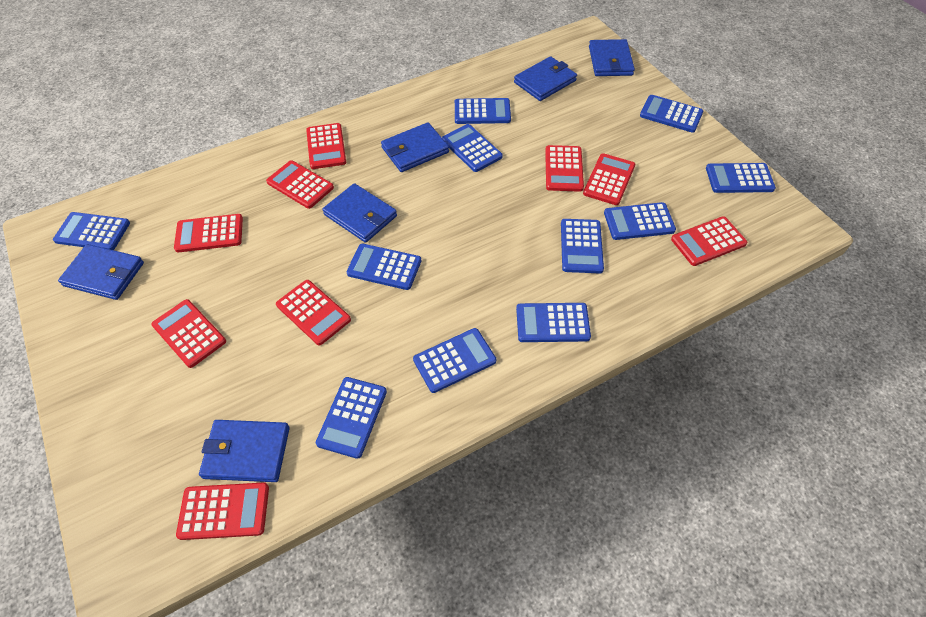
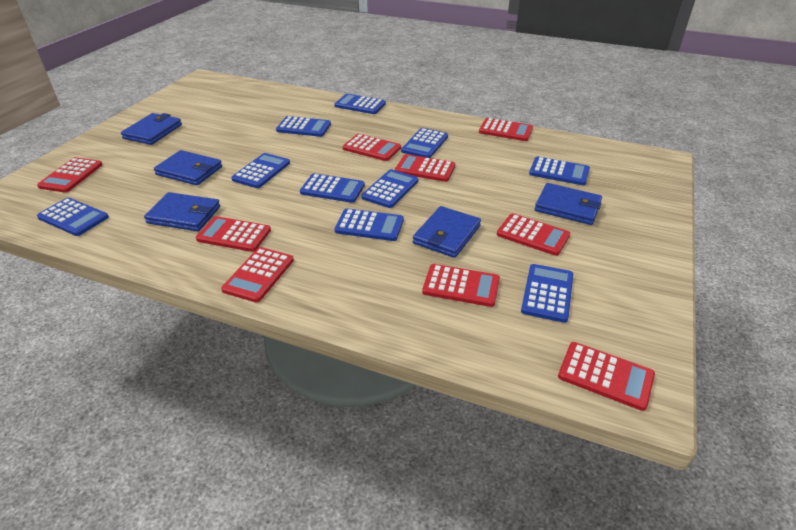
blue calculator: 11 -> 10
blue wallet: 6 -> 5

